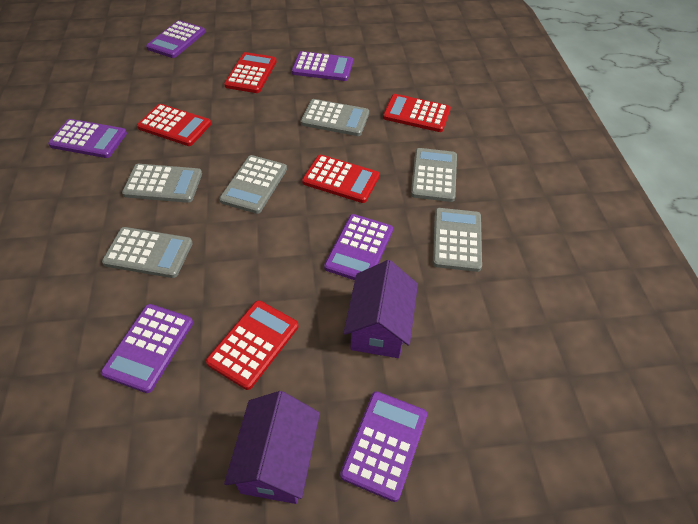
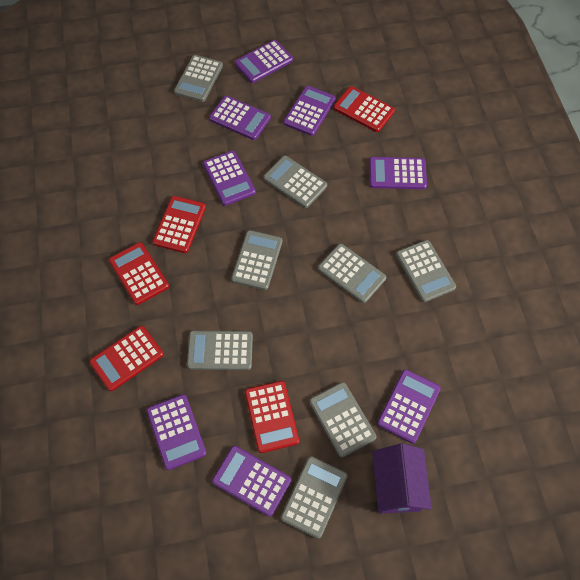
grey calculator: 6 -> 8
purple calculator: 6 -> 8
purple house: 2 -> 1

